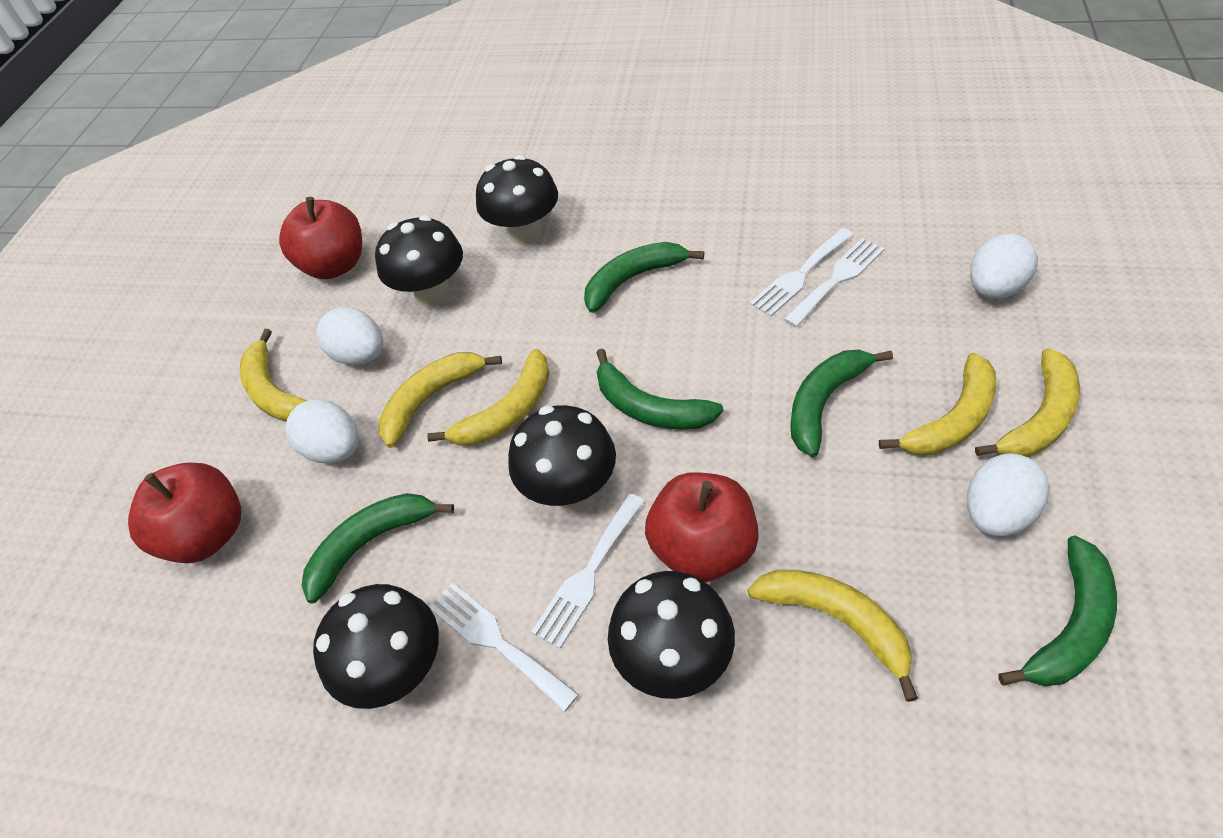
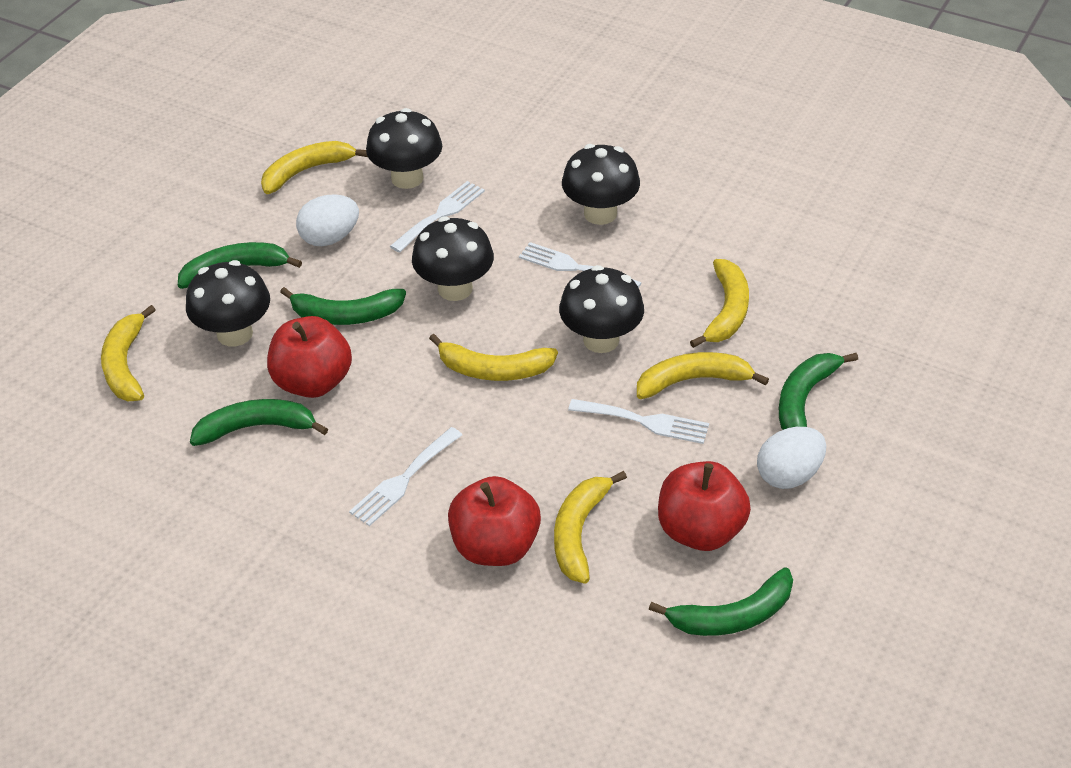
white egg: 4 -> 2

